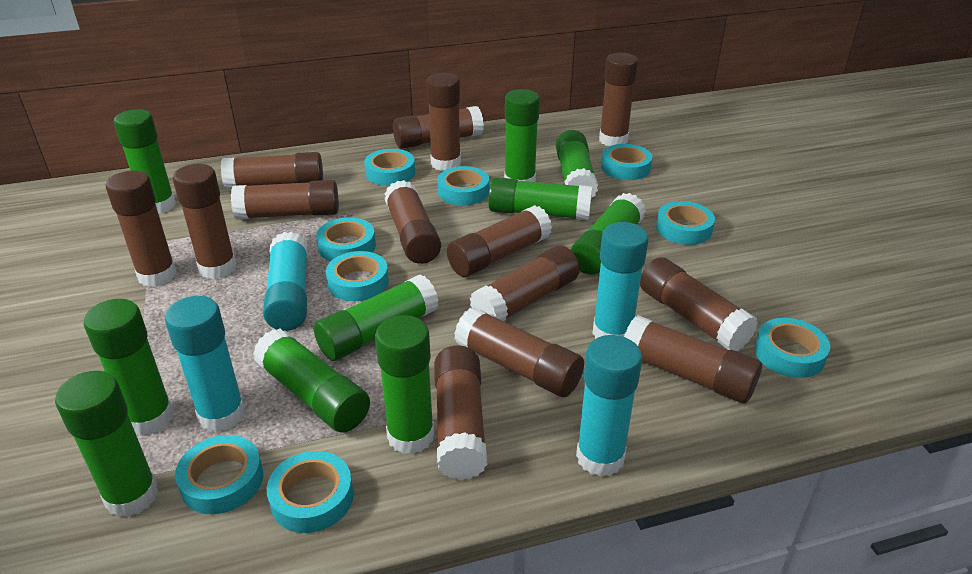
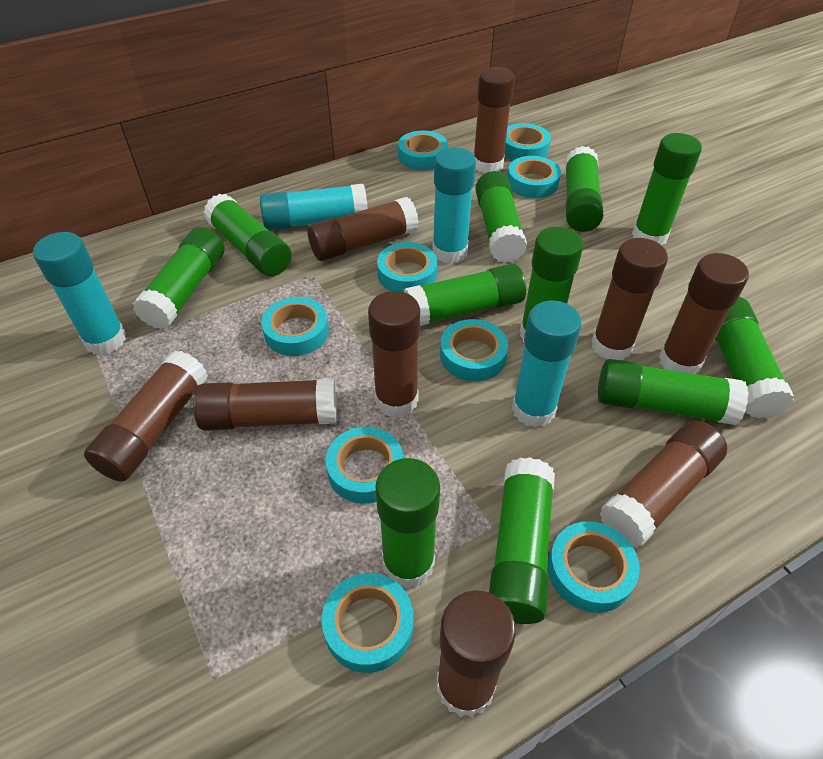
brown glue stick: 14 -> 9
green glue stick: 10 -> 11

